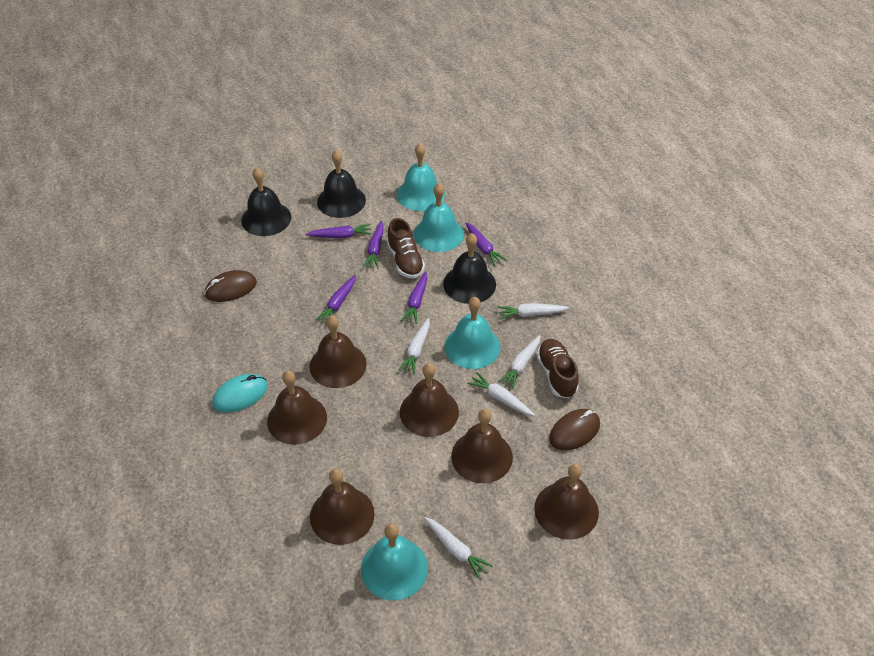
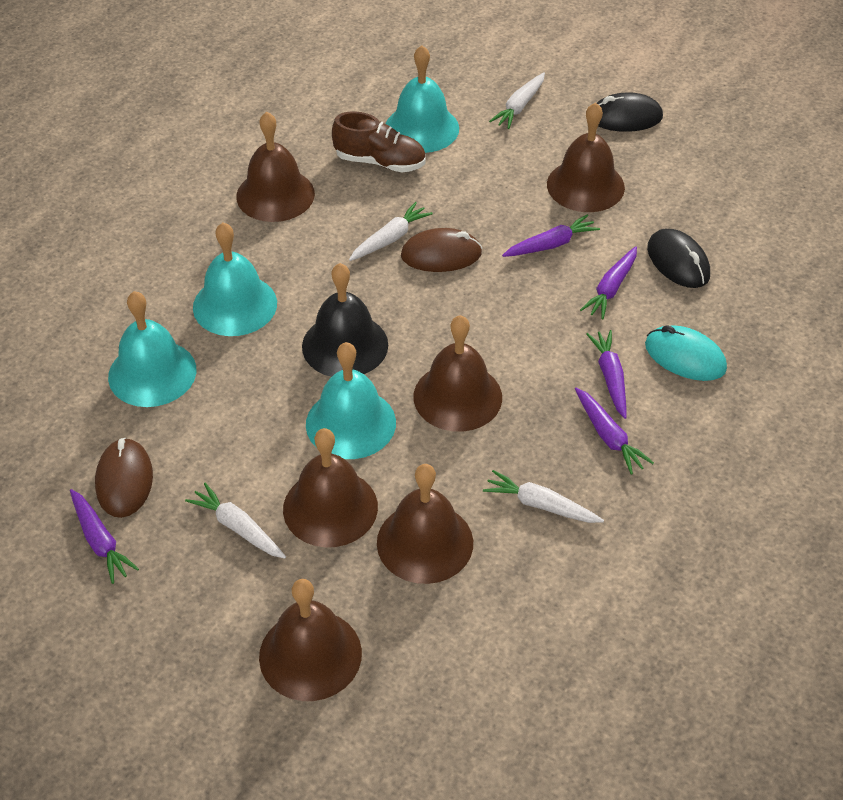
black bell: 3 -> 1
black mouse: 0 -> 2
brown shoe: 2 -> 1
white carrot: 5 -> 4

